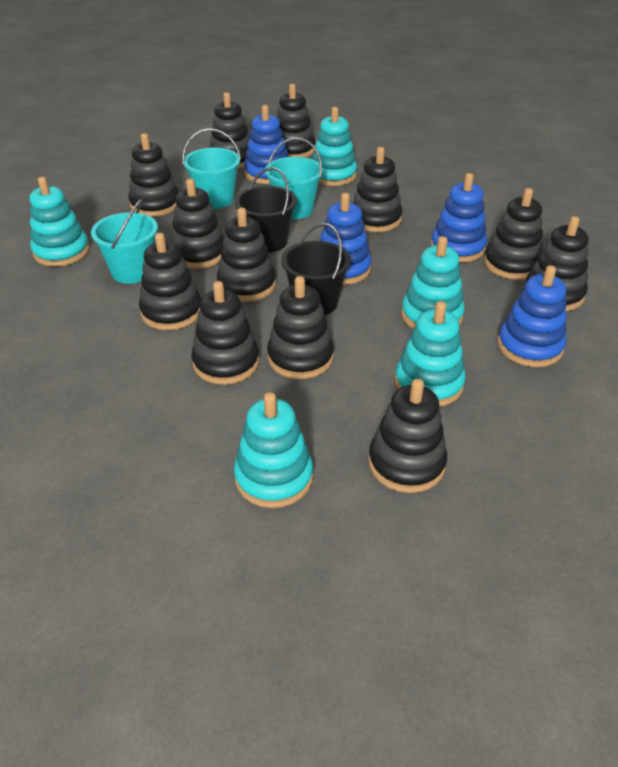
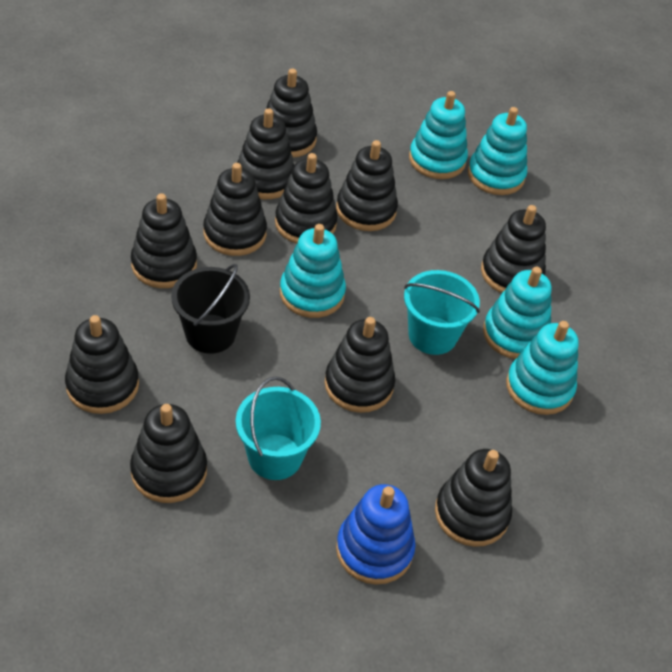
black bucket: 2 -> 1
black stacking toy: 12 -> 11
blue stacking toy: 4 -> 1
turquoise bucket: 3 -> 2

